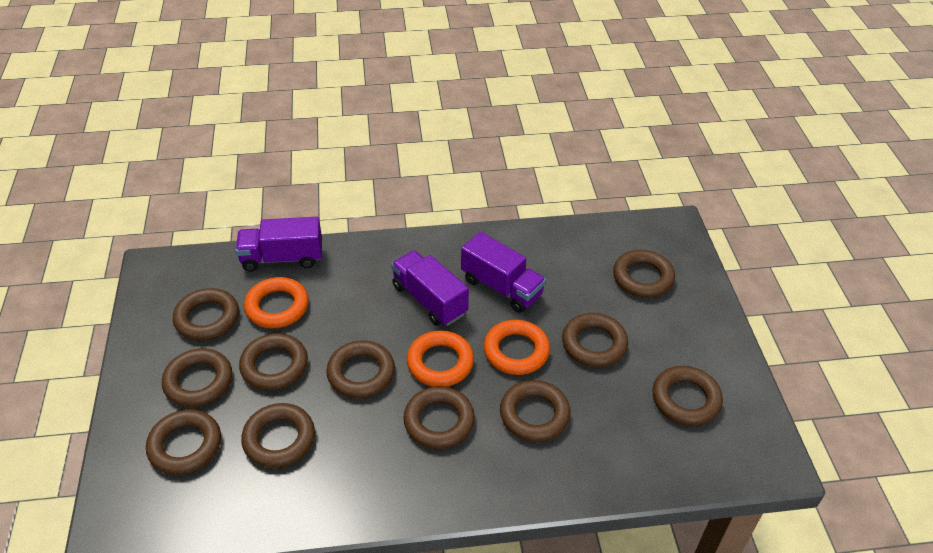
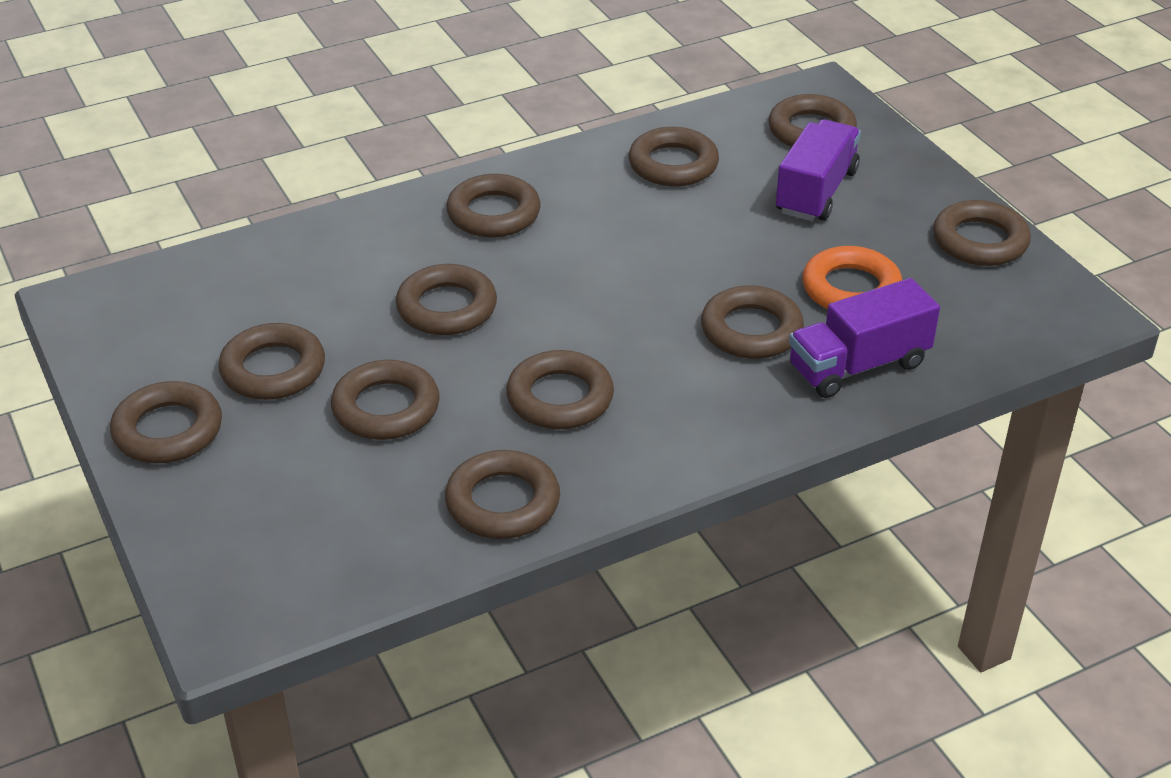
orange ring: 3 -> 1
purple truck: 3 -> 2

